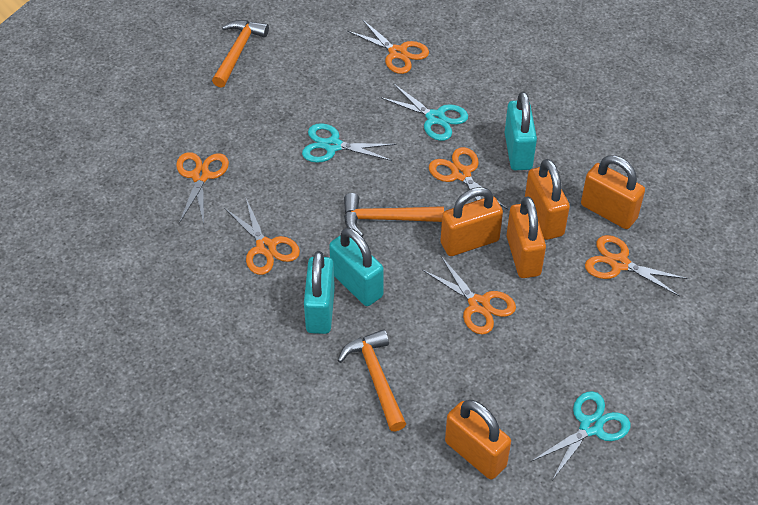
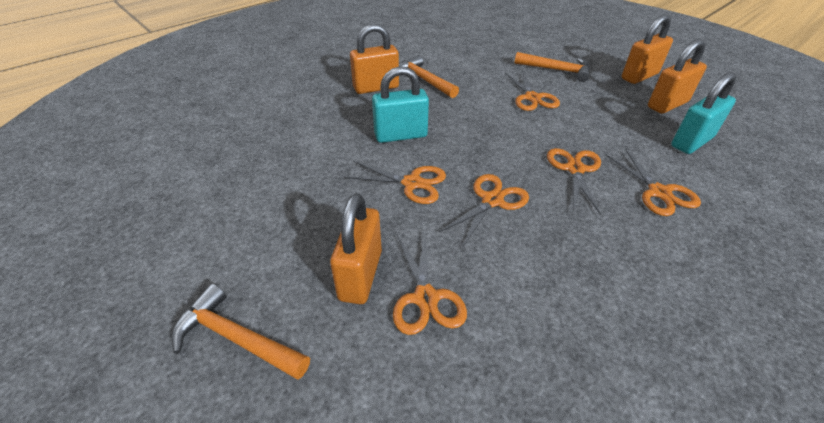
orange padlock: 5 -> 4
turquoise padlock: 3 -> 2
turquoise scissors: 3 -> 0

